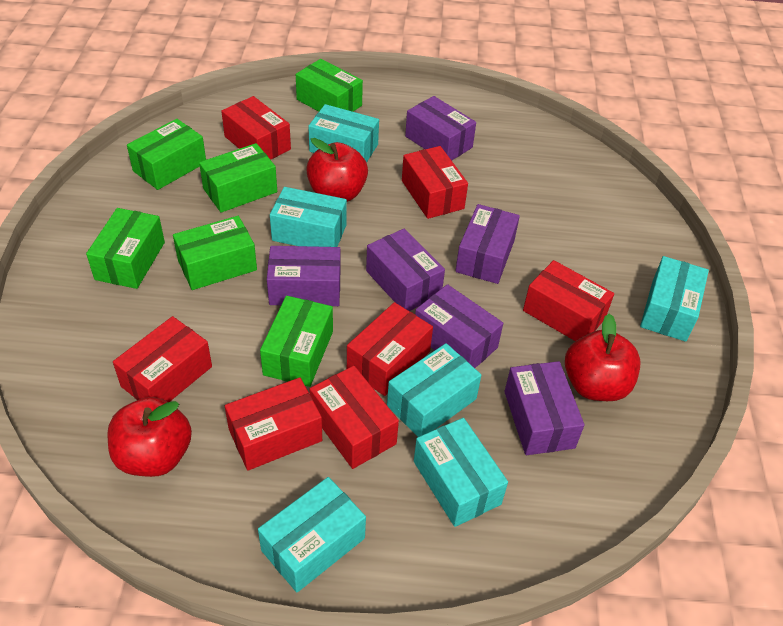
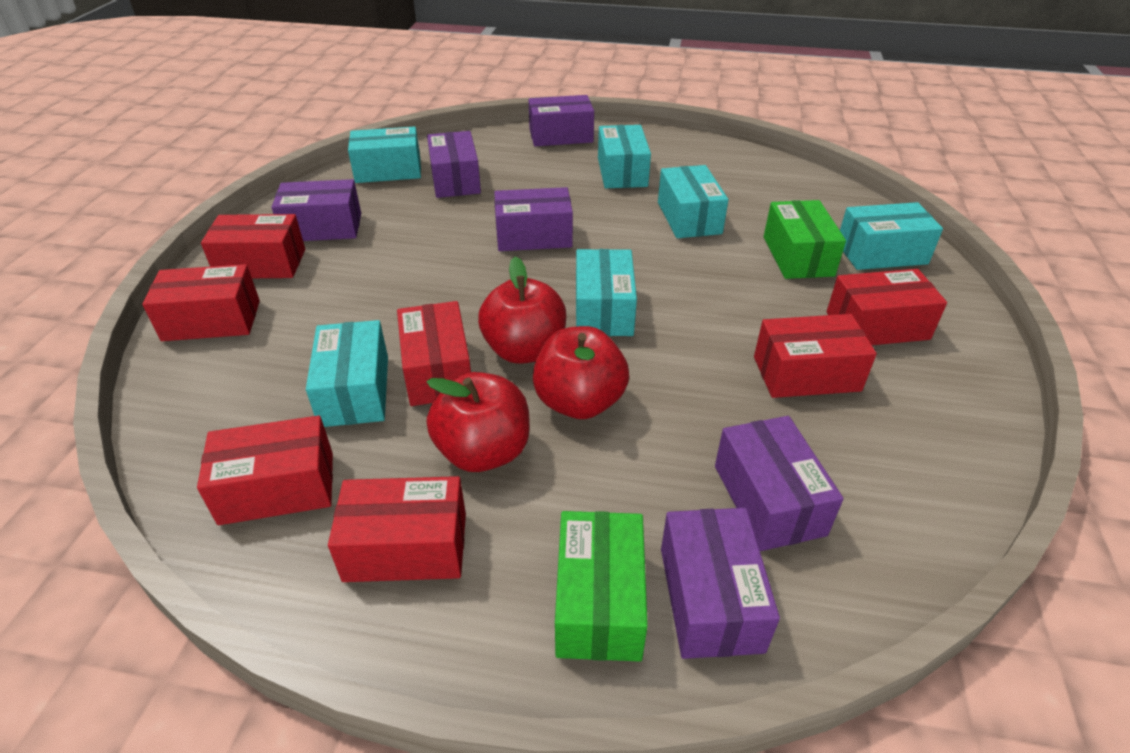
green box: 6 -> 2

